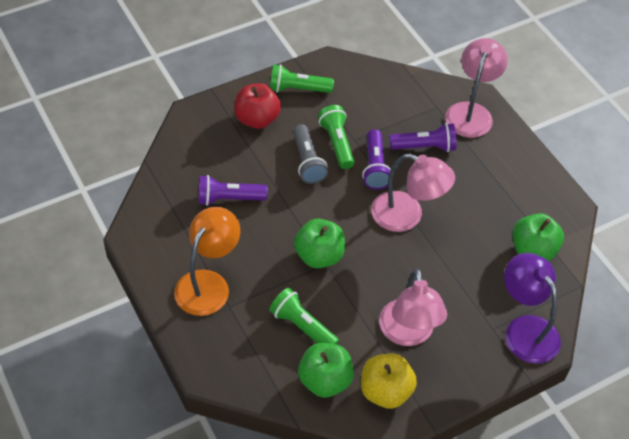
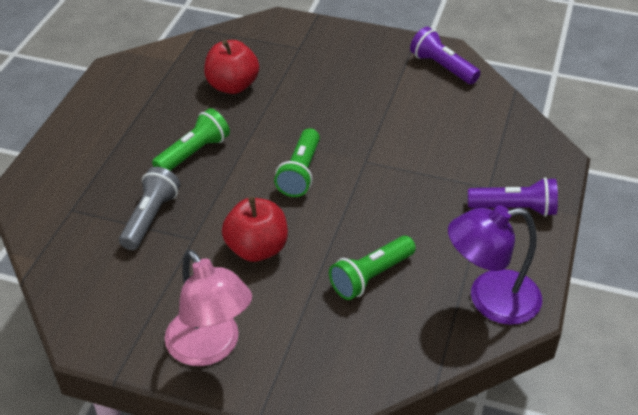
green apple: 3 -> 0
orange lamp: 1 -> 0
pink lamp: 3 -> 1
purple flashlight: 3 -> 2
red apple: 1 -> 2
yellow apple: 1 -> 0

